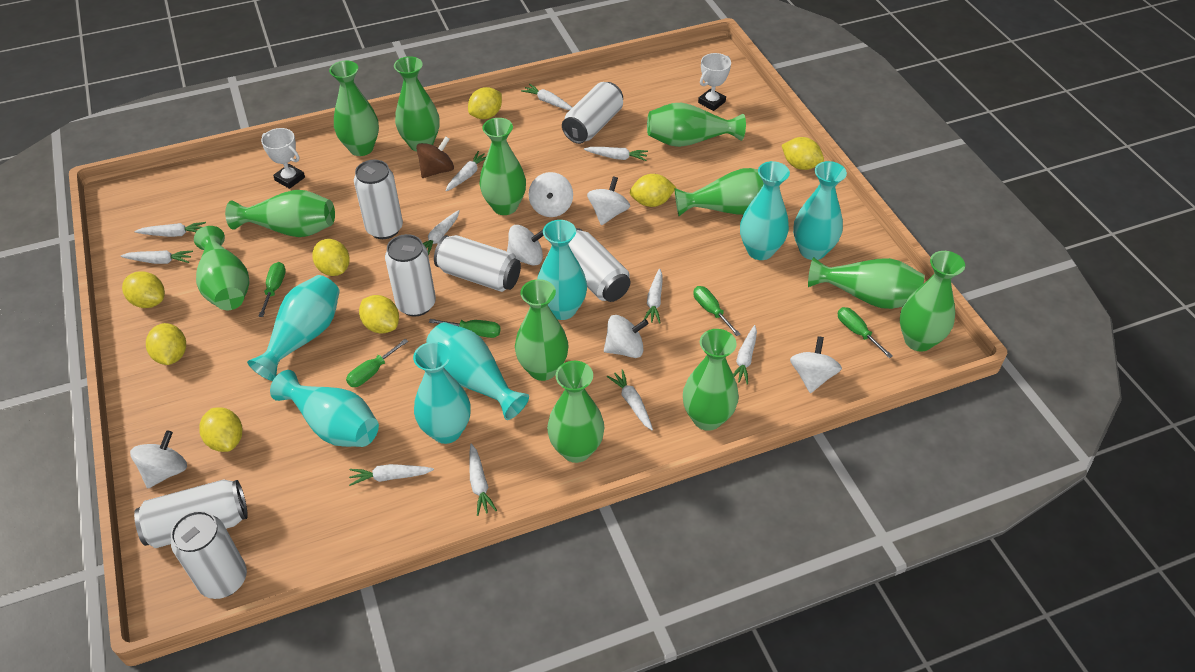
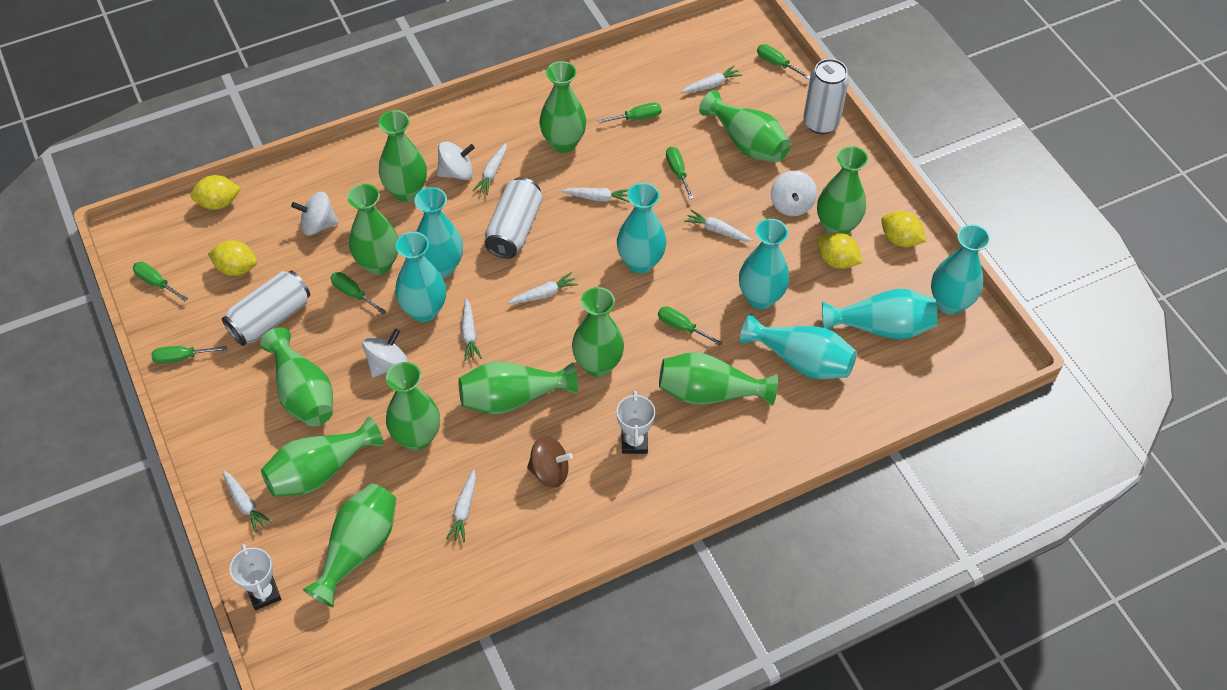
green screwdriver: 5 -> 7
white can: 7 -> 3
white carrot: 11 -> 8
white spinning top: 6 -> 4
yellow lemon: 8 -> 4

